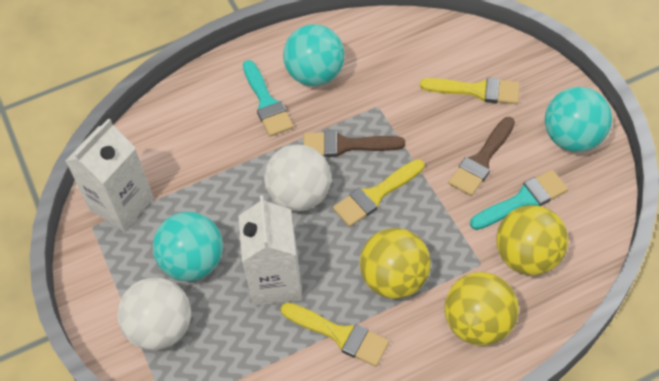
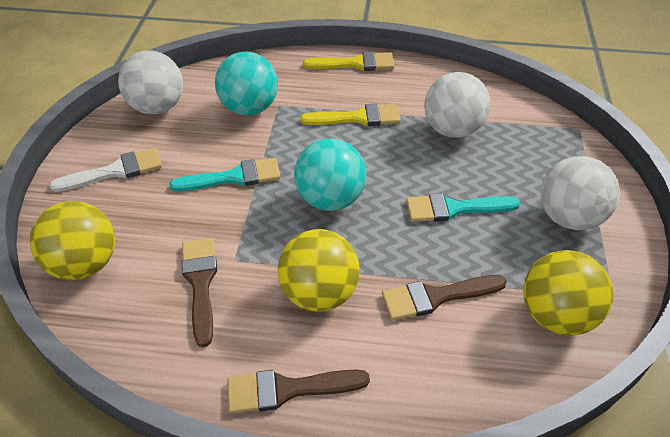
brown brush: 2 -> 3
turquoise ball: 3 -> 2
white ball: 2 -> 3
white brush: 0 -> 1
white carton: 2 -> 0
yellow brush: 3 -> 2

